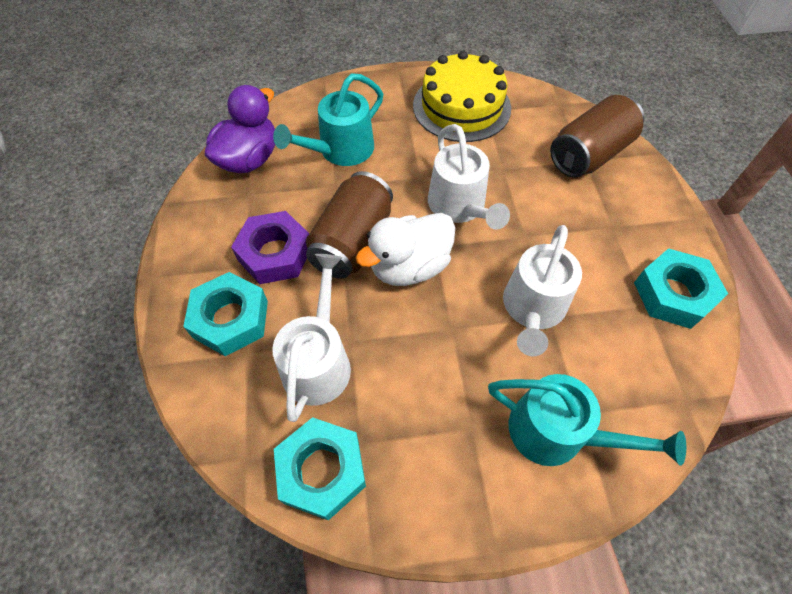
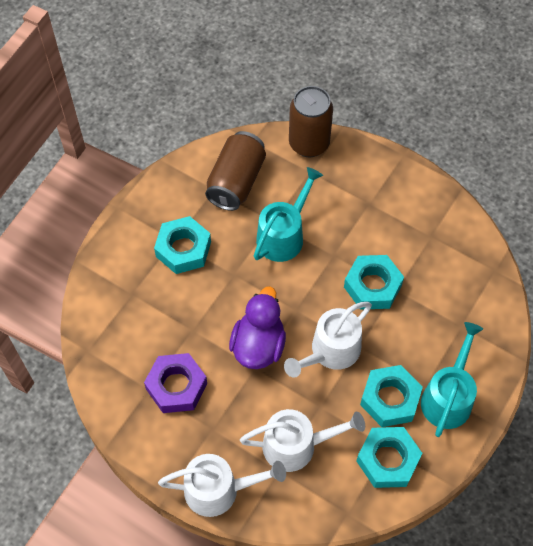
turquoise nut: 3 -> 4
white duck: 1 -> 0
yellow cake: 1 -> 0

